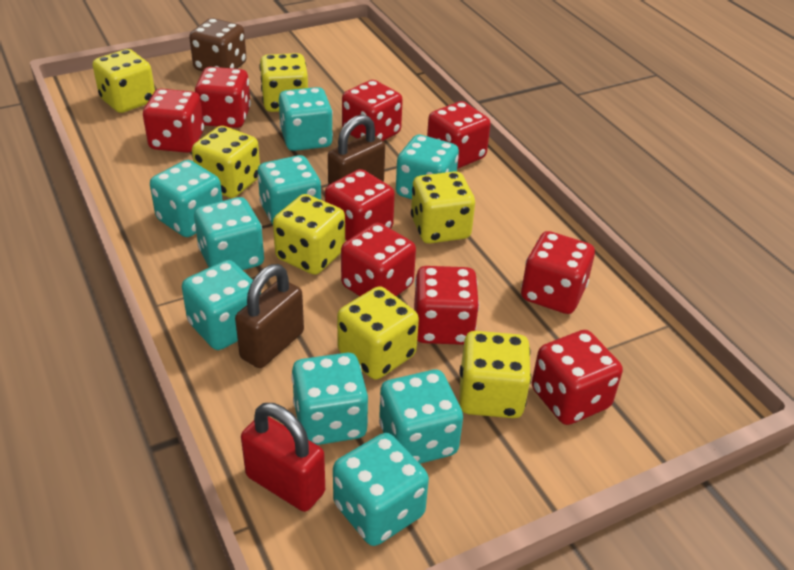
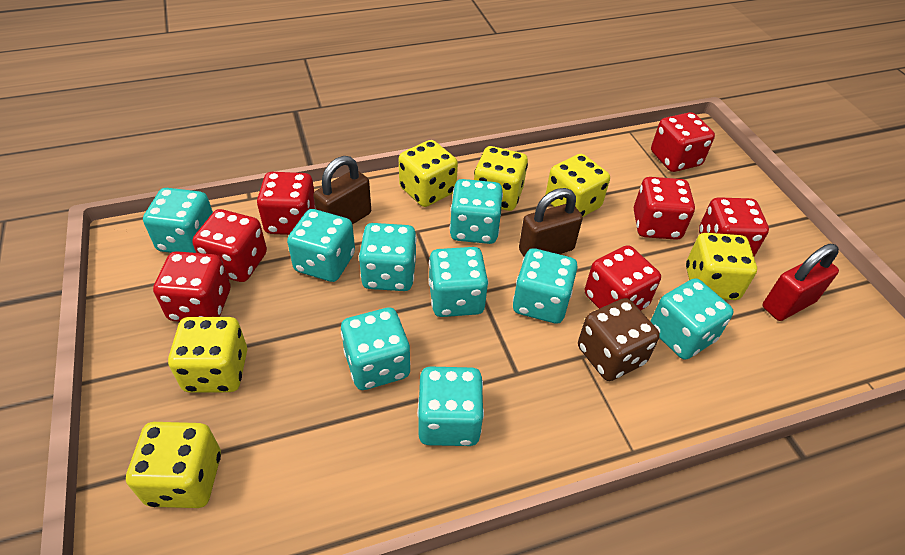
red dice: 9 -> 7
yellow dice: 7 -> 6

